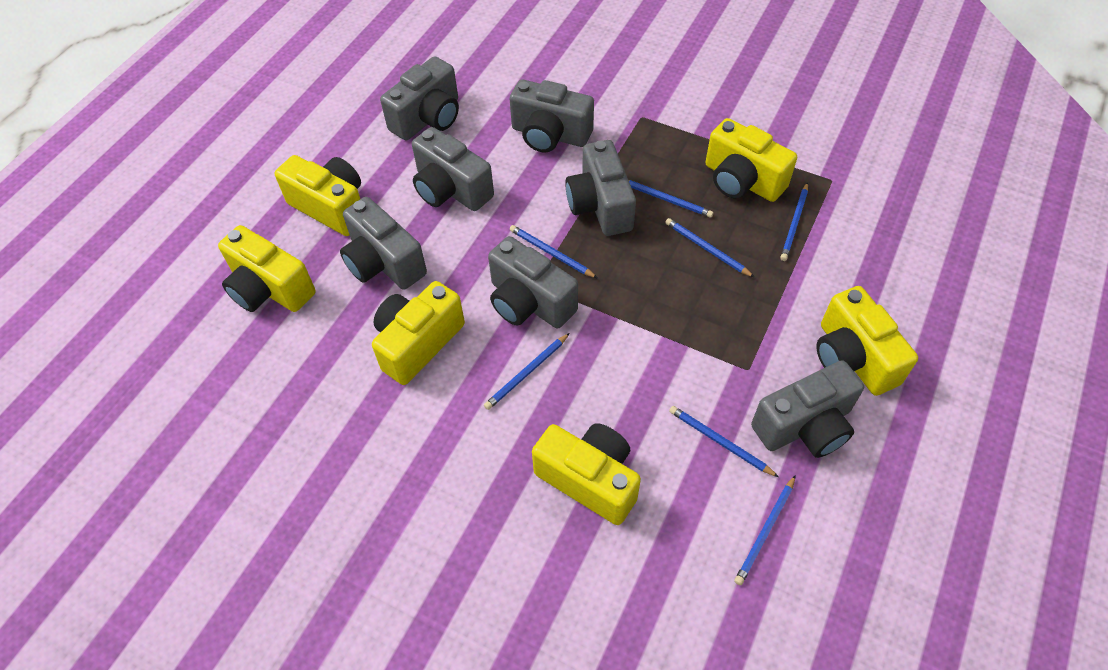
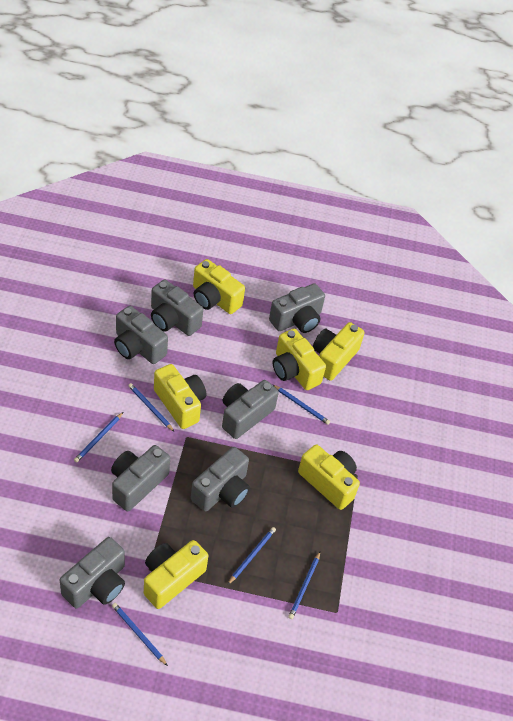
blue pencil: 7 -> 6

